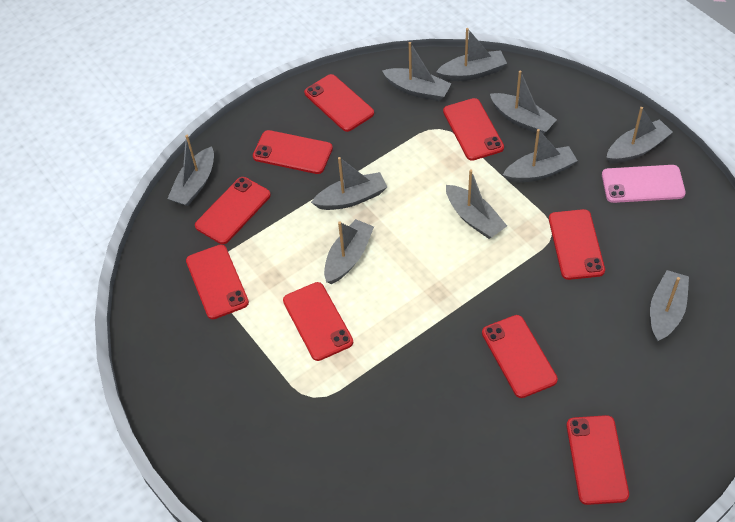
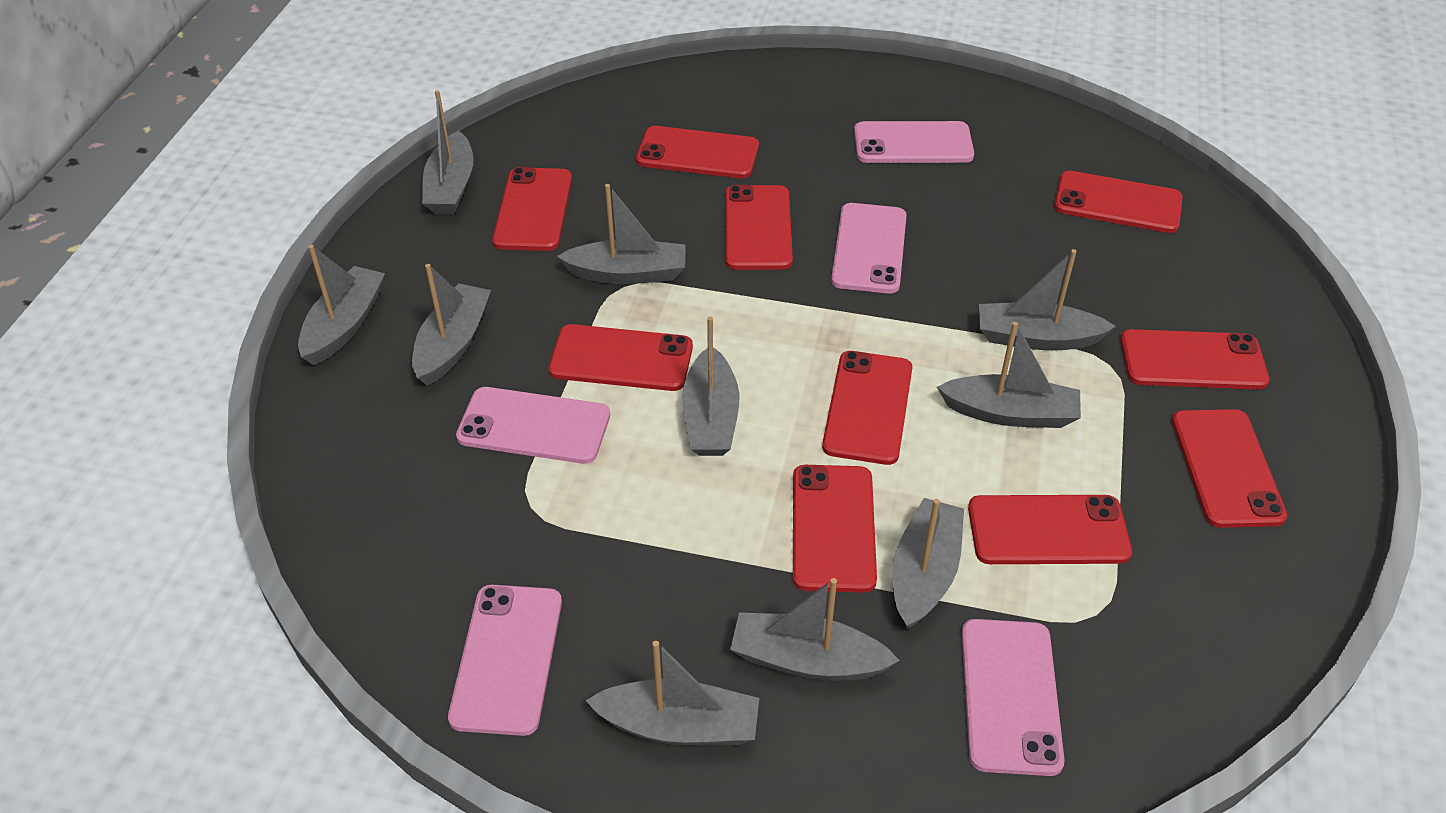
pink phone: 1 -> 5
red phone: 9 -> 10

